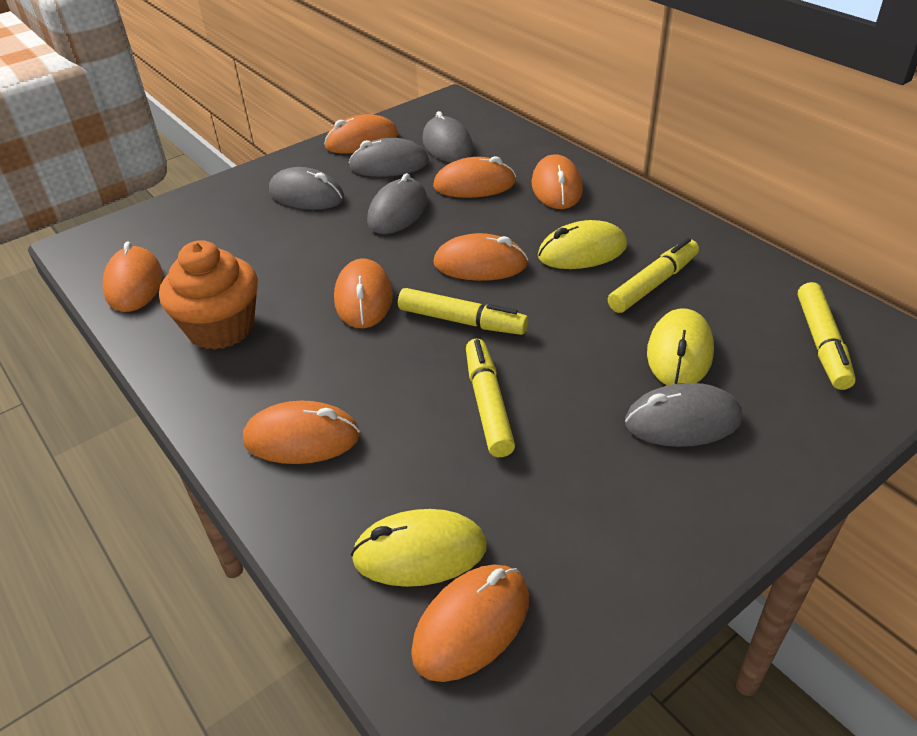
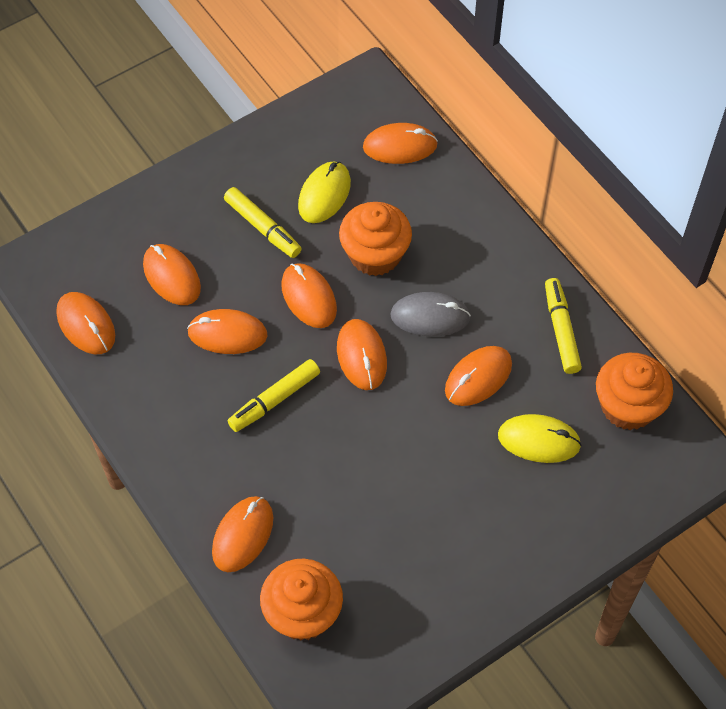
grey mouse: 5 -> 1
orange cupcake: 1 -> 3
yellow marker: 4 -> 3
yellow mouse: 3 -> 2

